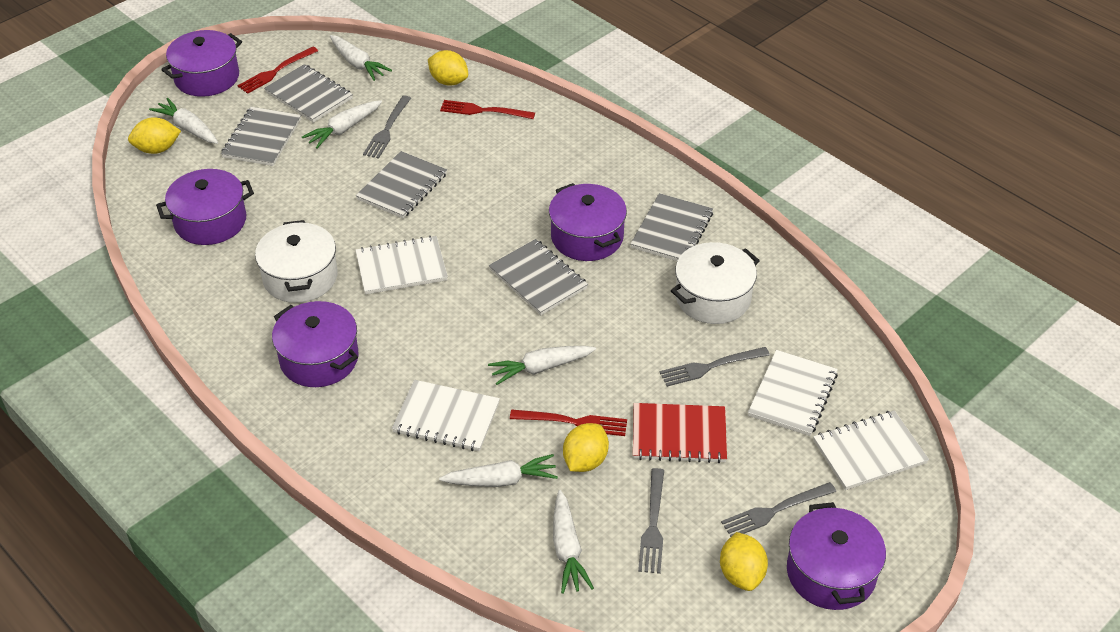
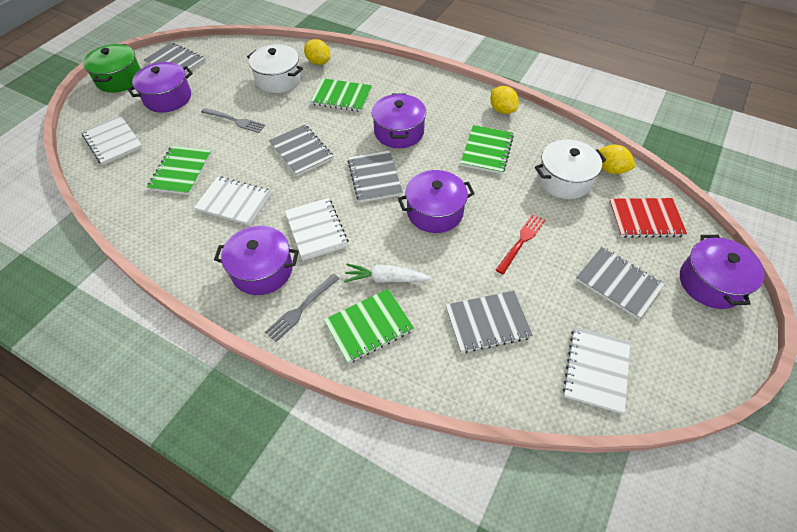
green notebook: 0 -> 4
green pot: 0 -> 1
grey fork: 4 -> 2
red fork: 3 -> 1
white carrot: 6 -> 1
yellow lemon: 4 -> 3

